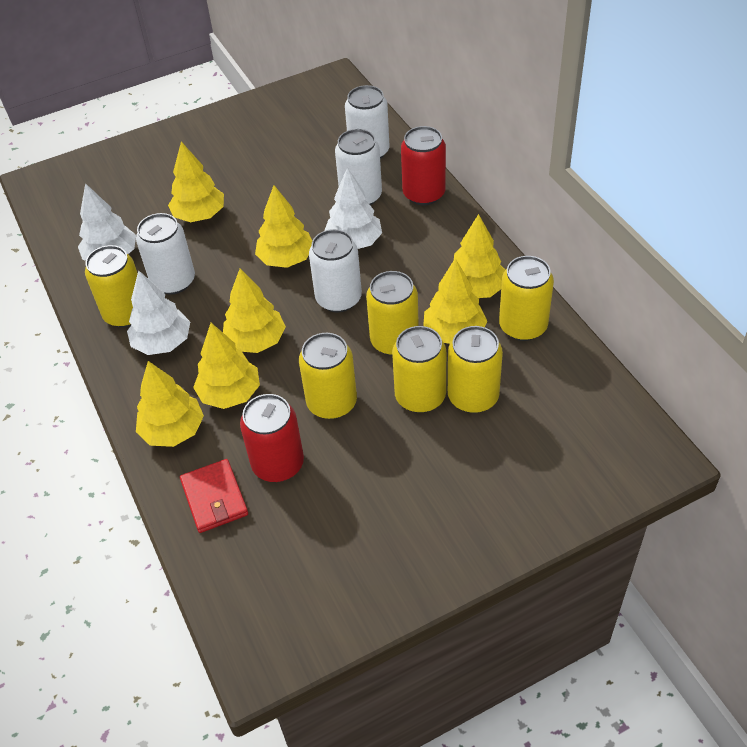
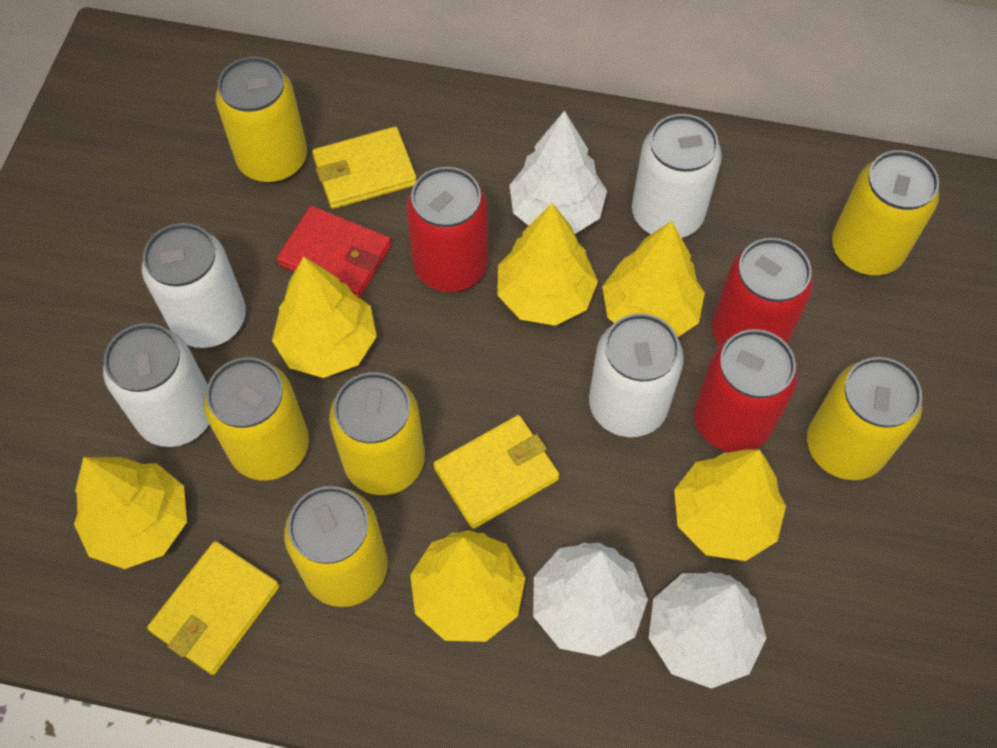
red can: 2 -> 3
yellow tree: 7 -> 6
yellow wallet: 0 -> 3

